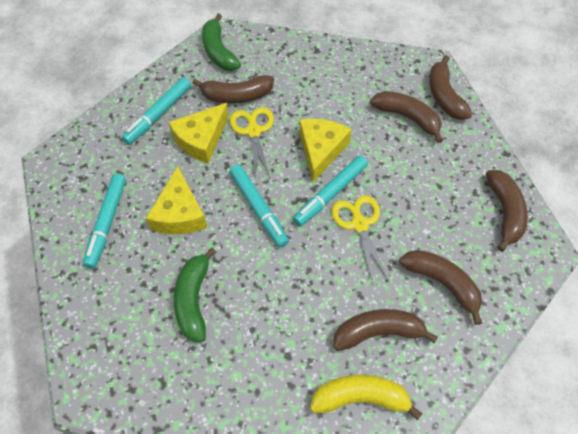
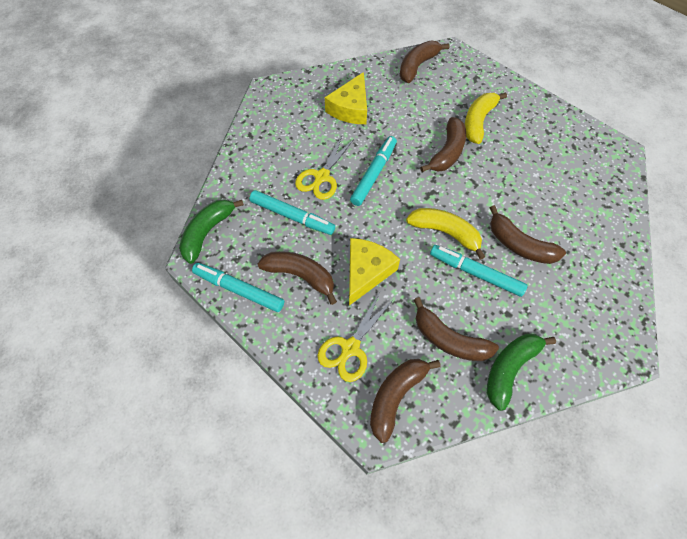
yellow banana: 1 -> 2
yellow cheese: 3 -> 2

